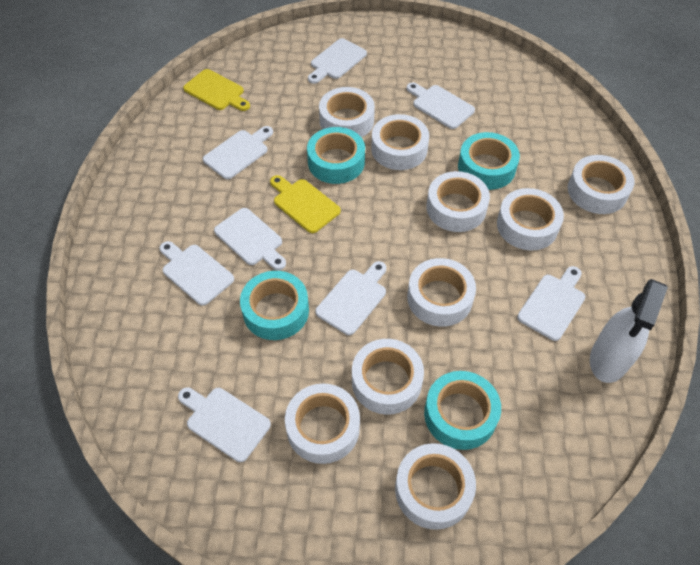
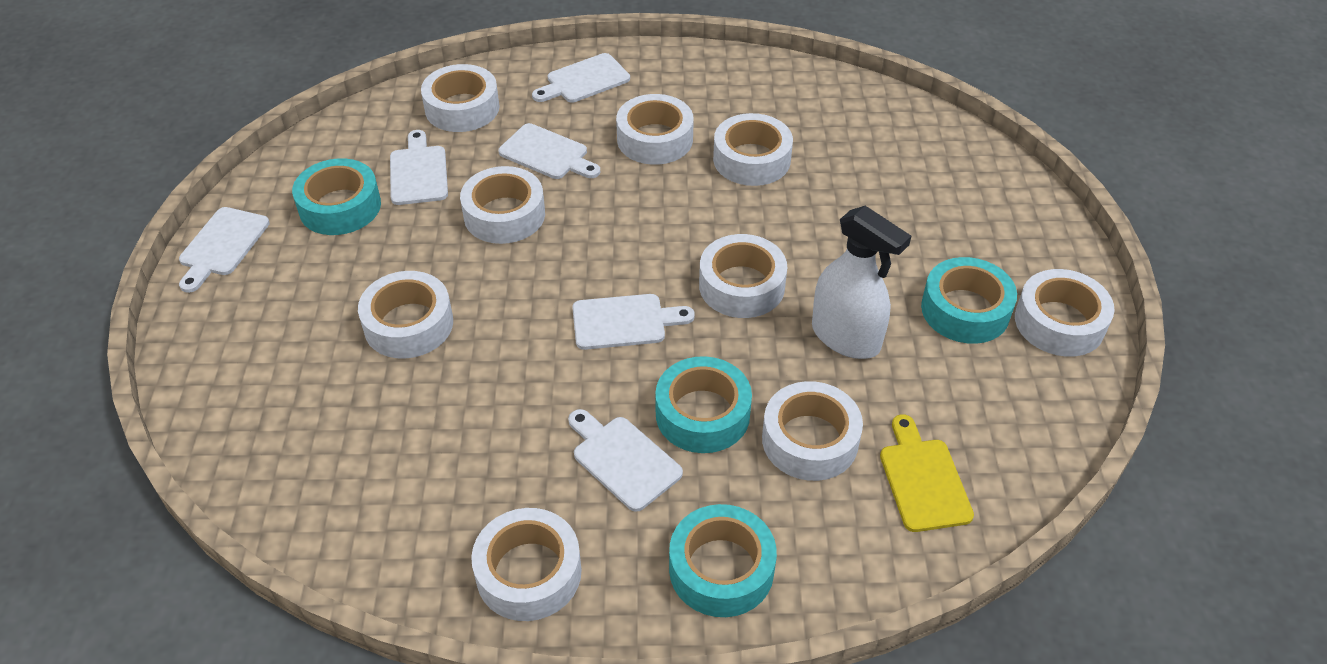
white cutting board: 8 -> 6
yellow cutting board: 2 -> 1

